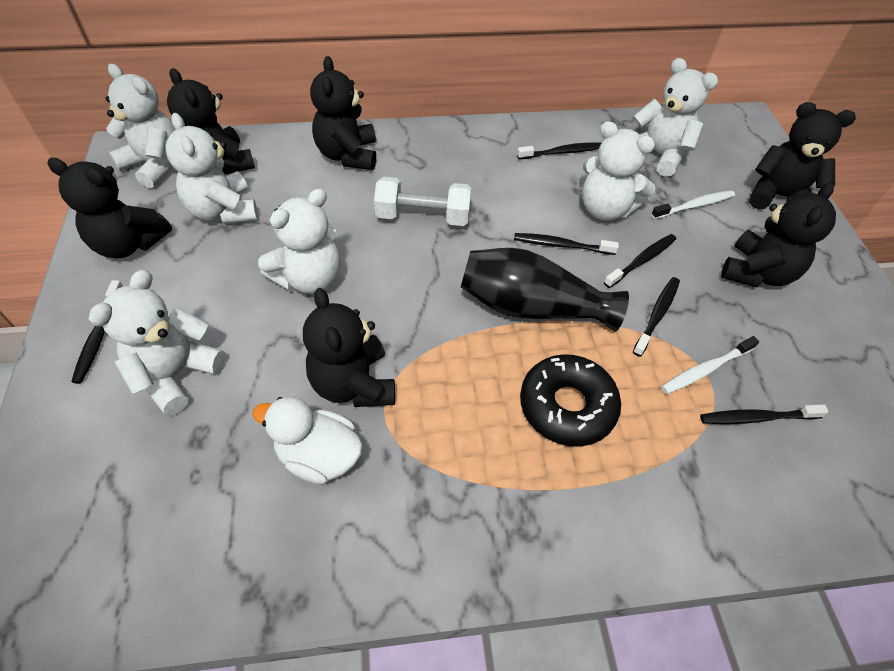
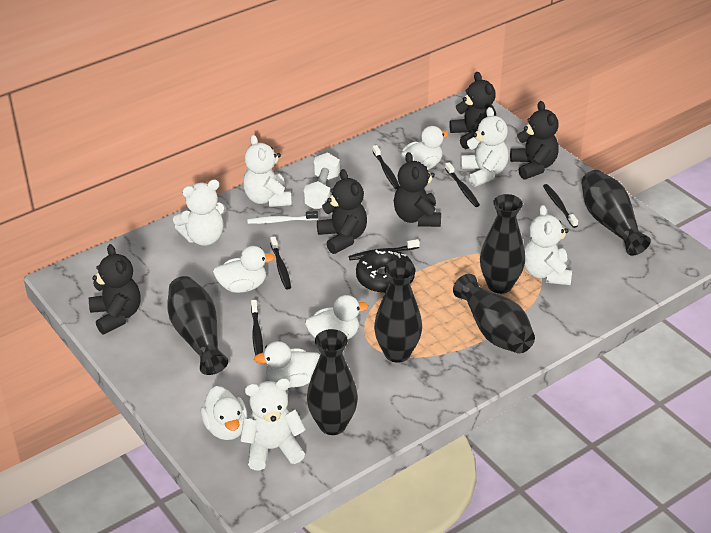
black teddy bear: 6 -> 5
black vase: 1 -> 6
white duck: 1 -> 5
white teddy bear: 6 -> 5
white toothbrush: 2 -> 1

